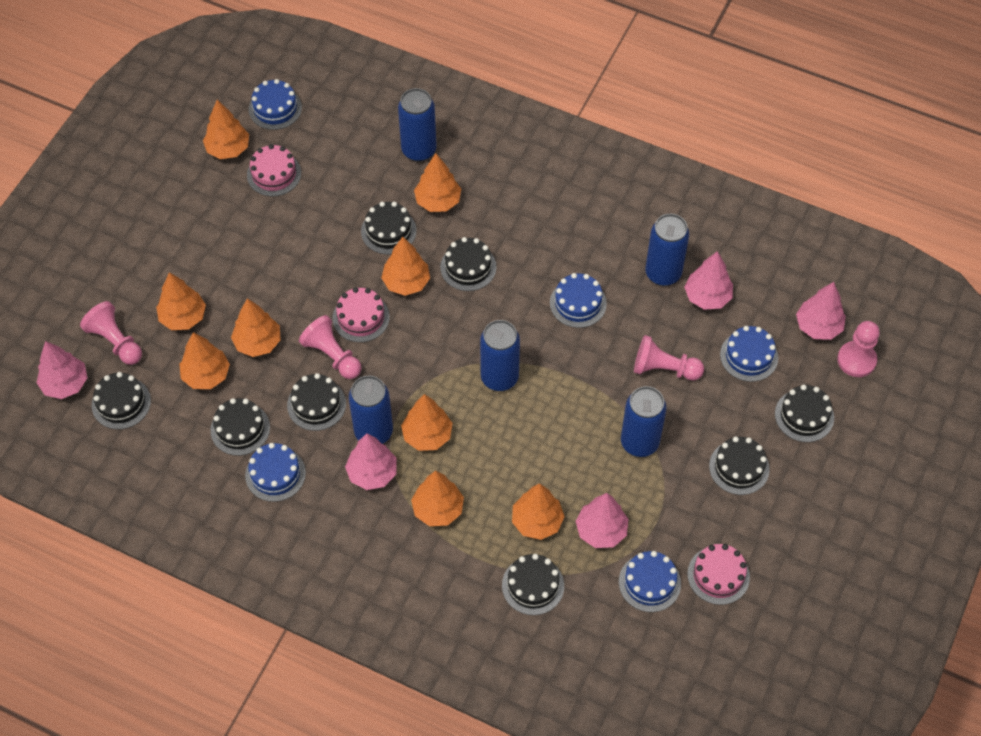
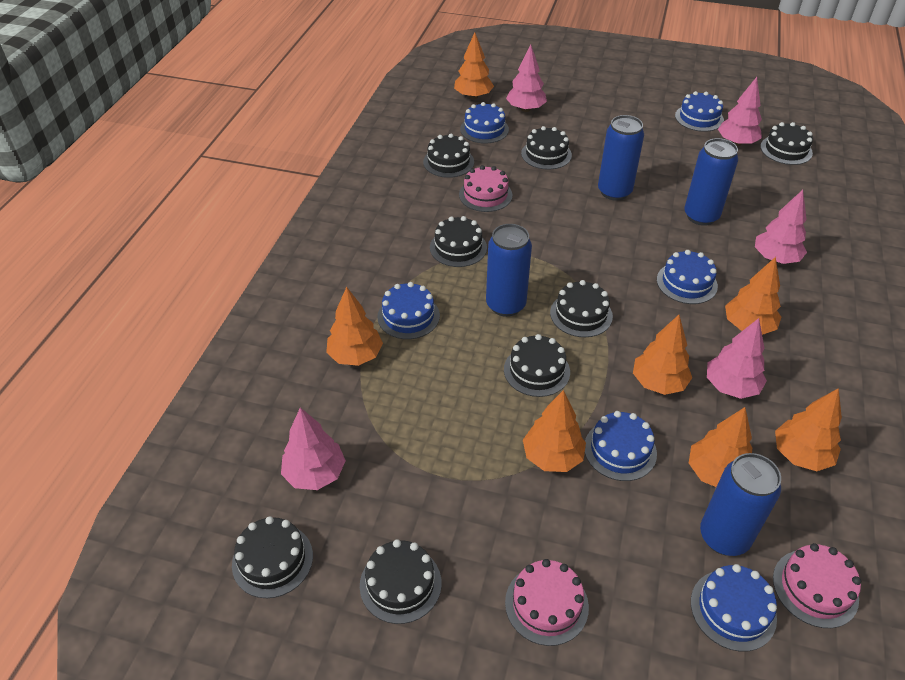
blue cake: 5 -> 6
blue can: 5 -> 4
orange tree: 9 -> 7
pink pawn: 4 -> 0

